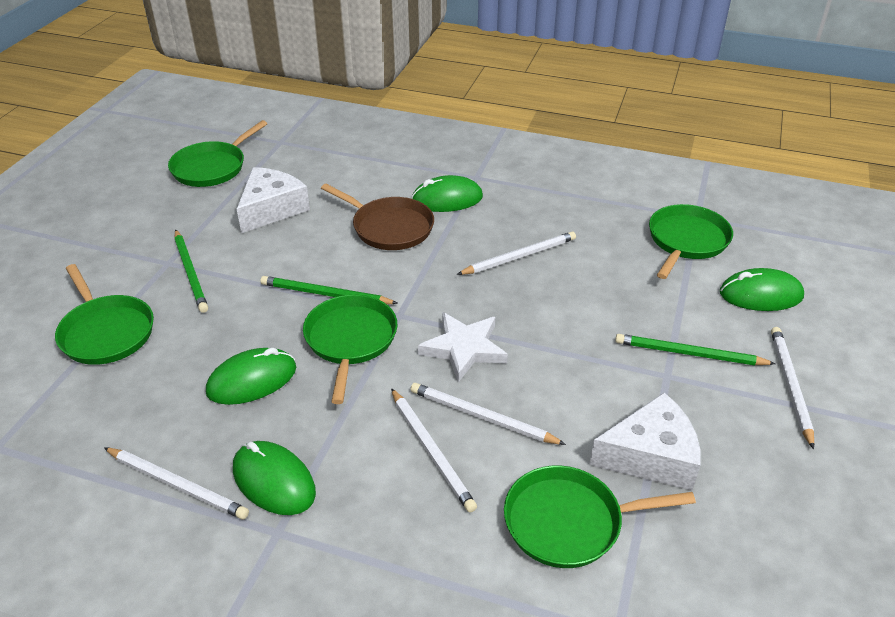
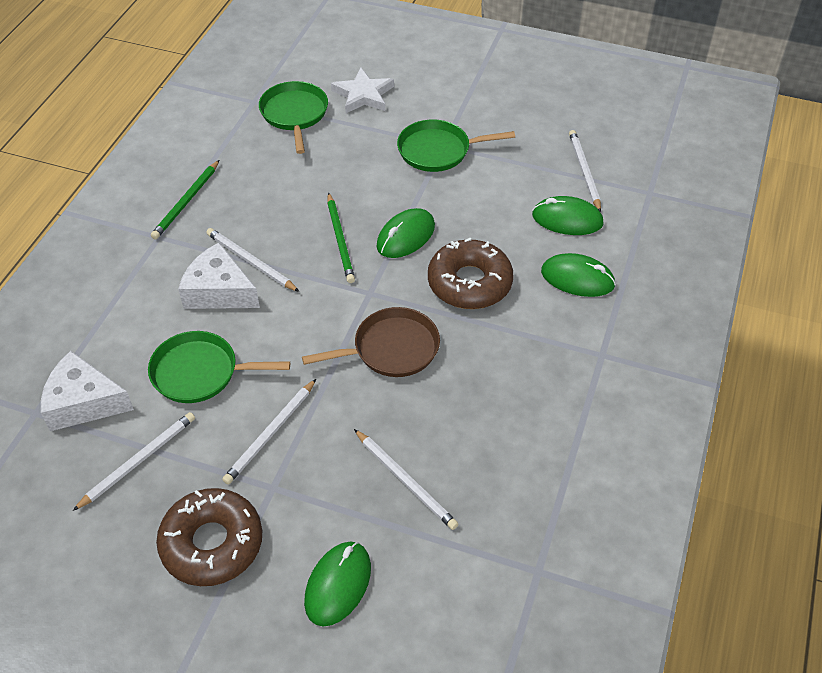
brown donut: 0 -> 2
green pan: 5 -> 3
green pencil: 3 -> 2

